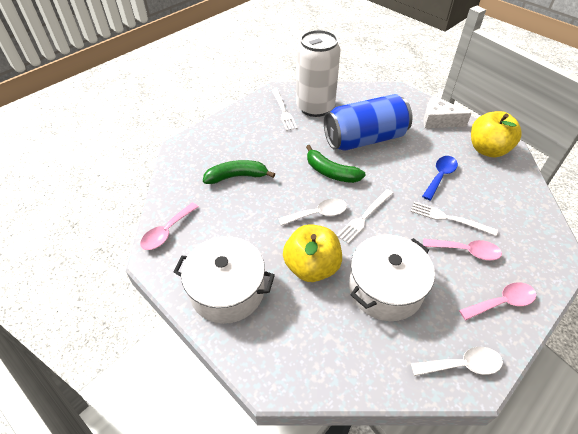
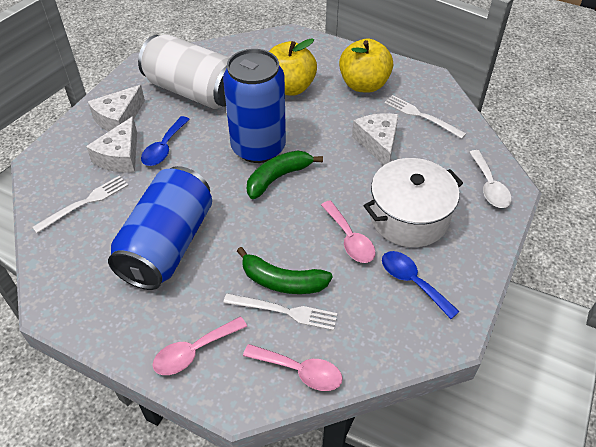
blue can: 1 -> 2
blue spoon: 1 -> 2
white cheese: 1 -> 3
white pot: 2 -> 1
white spoon: 2 -> 1

